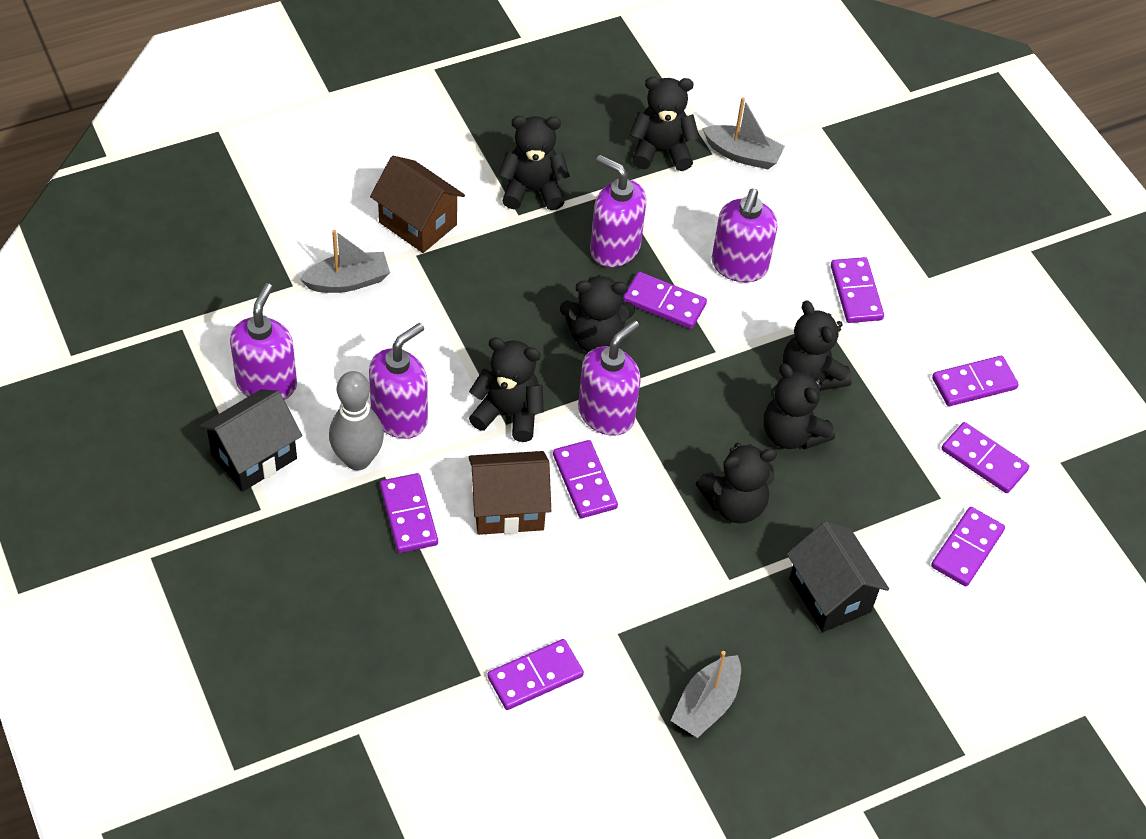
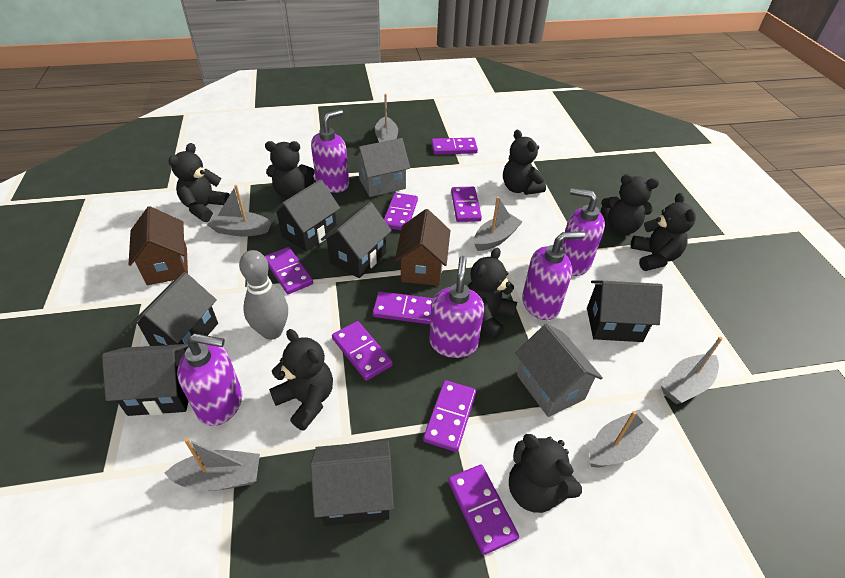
black house: 2 -> 6
black teddy bear: 7 -> 8
grey boat: 3 -> 6
grey house: 0 -> 2

